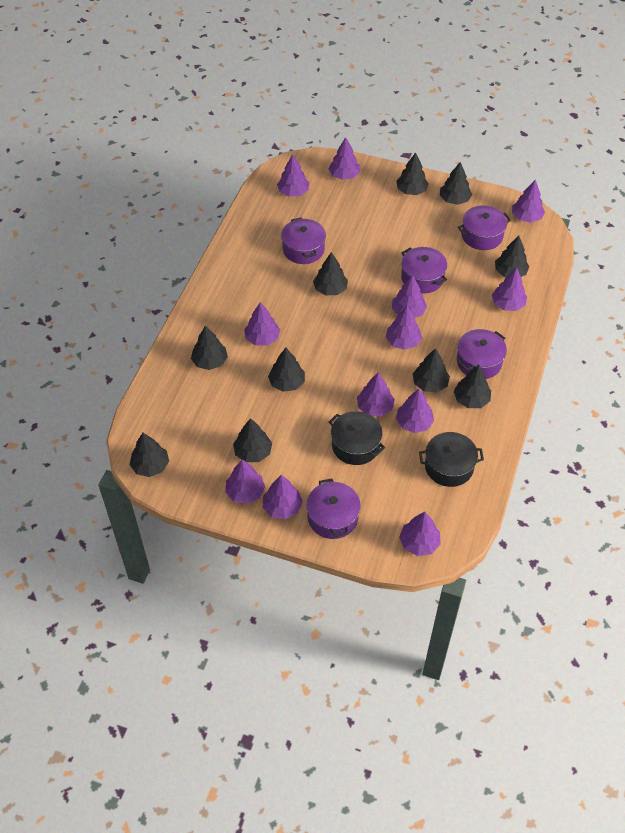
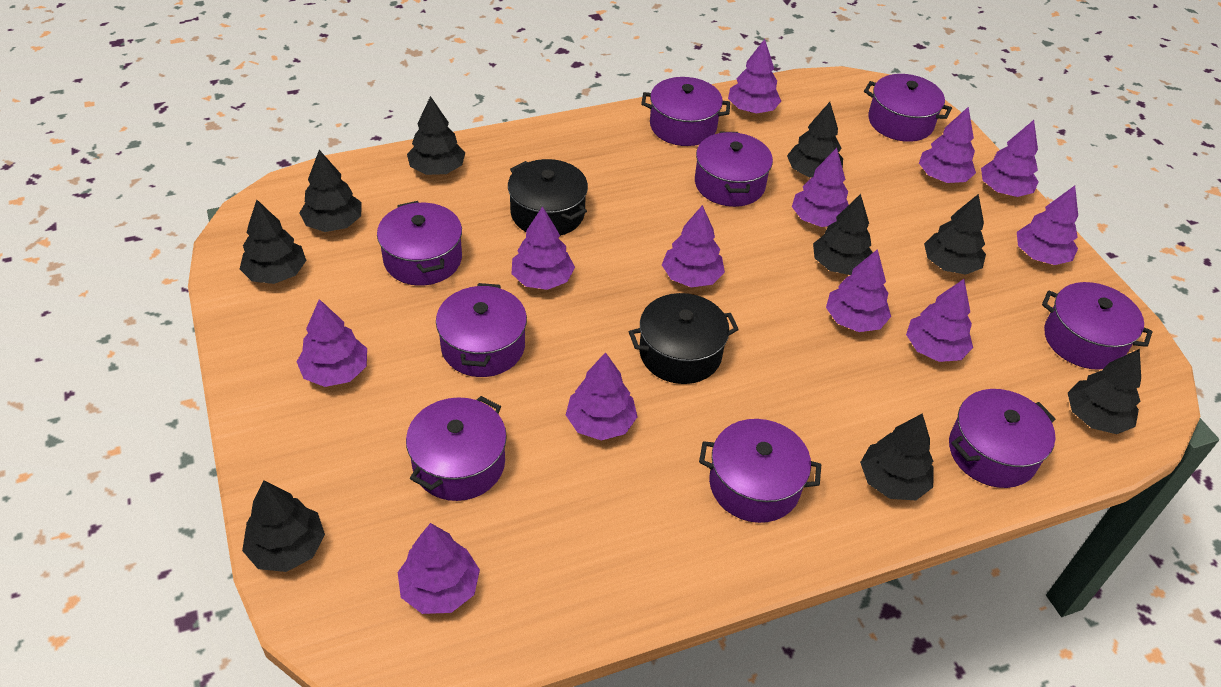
black tree: 10 -> 9
purple pot: 5 -> 9

